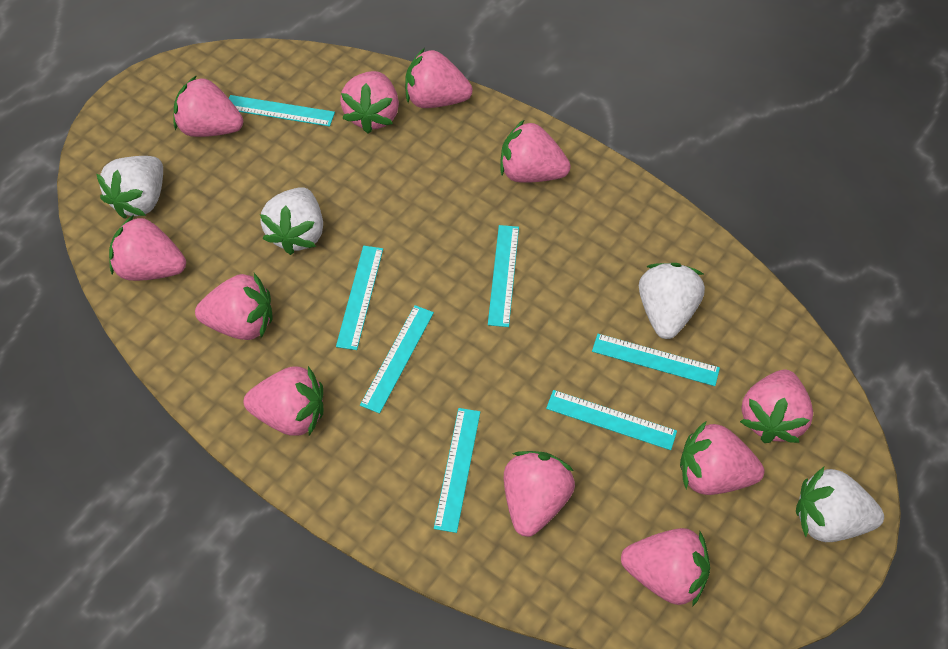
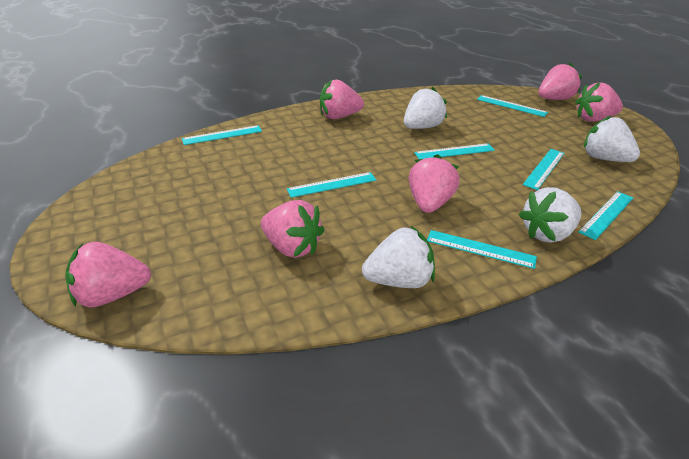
pink strawberry: 11 -> 6

